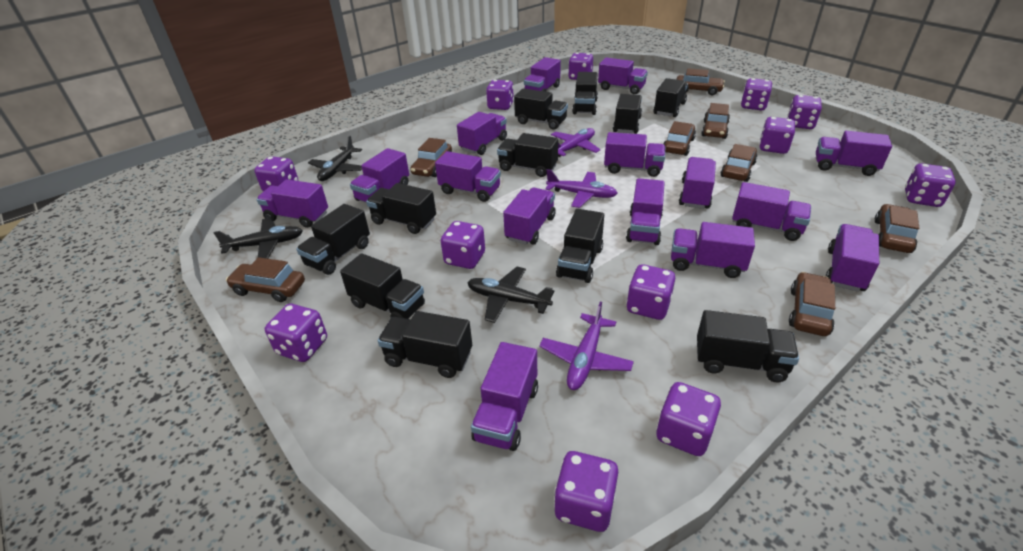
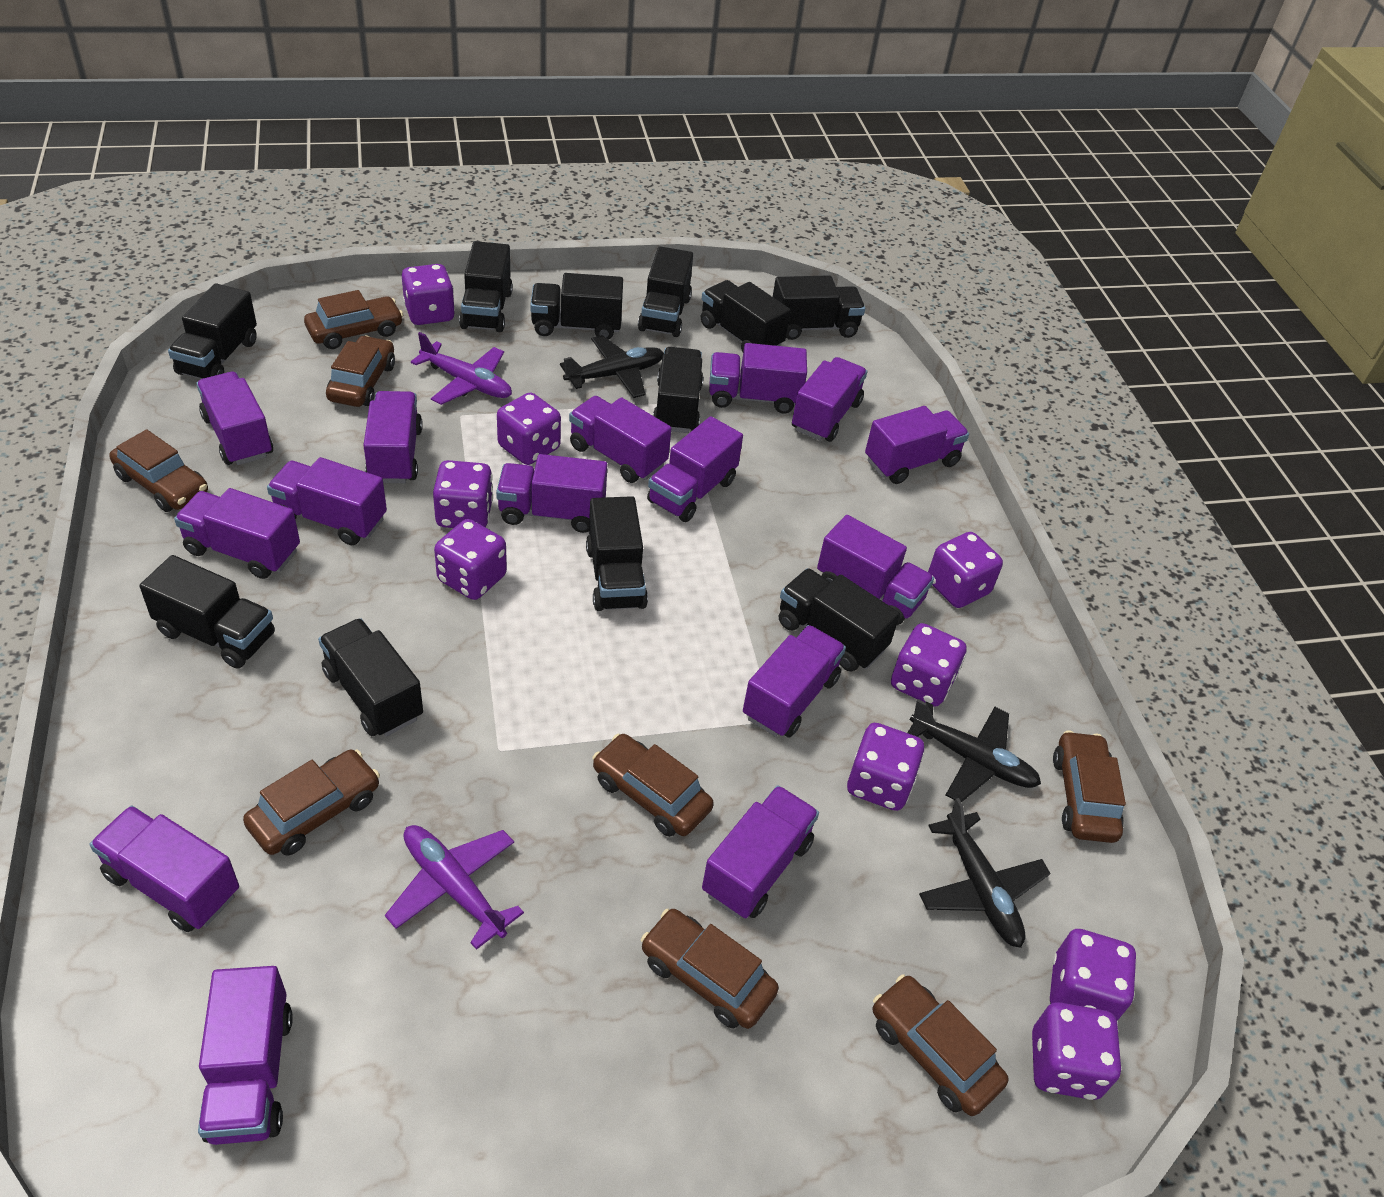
purple dice: 12 -> 9
purple plane: 3 -> 2

